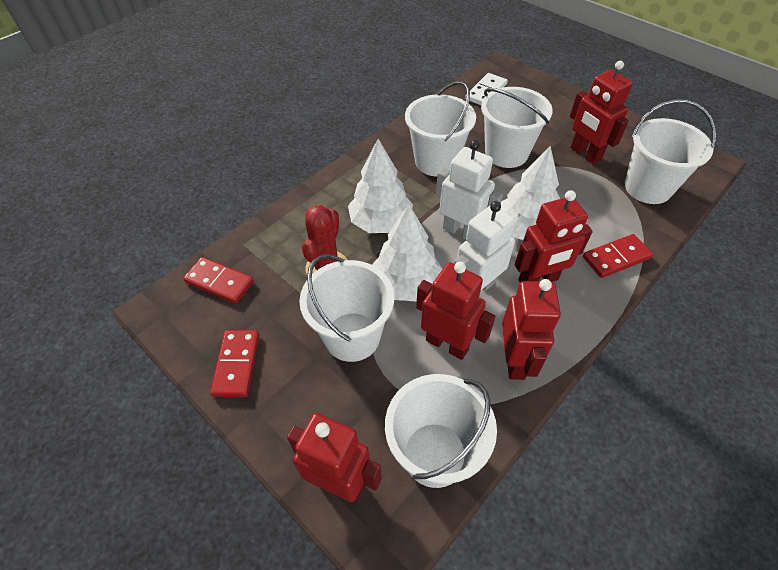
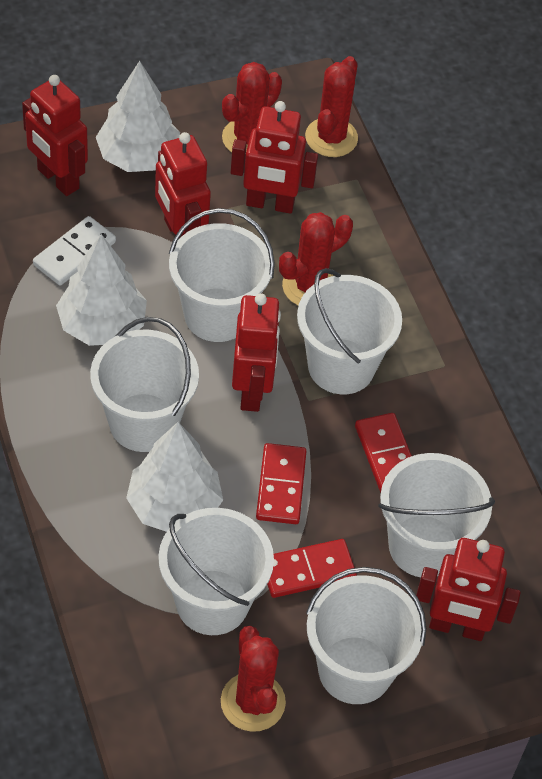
red cactus: 1 -> 4
white bucket: 5 -> 6
white robot: 2 -> 0

